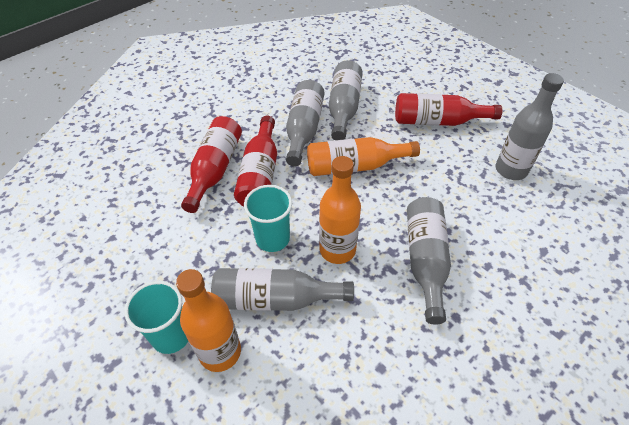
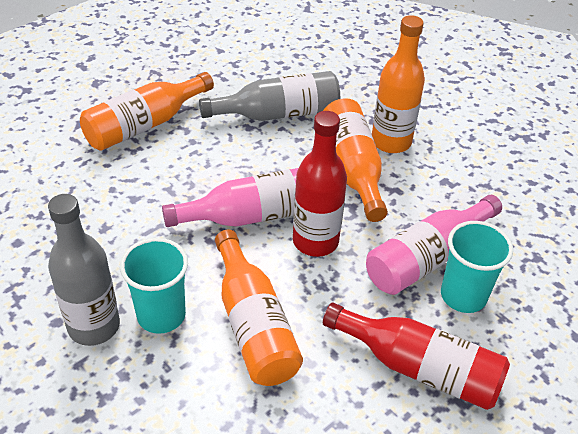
grey bottle: 5 -> 2
orange bottle: 3 -> 4
pink bottle: 0 -> 2
red bottle: 3 -> 2

